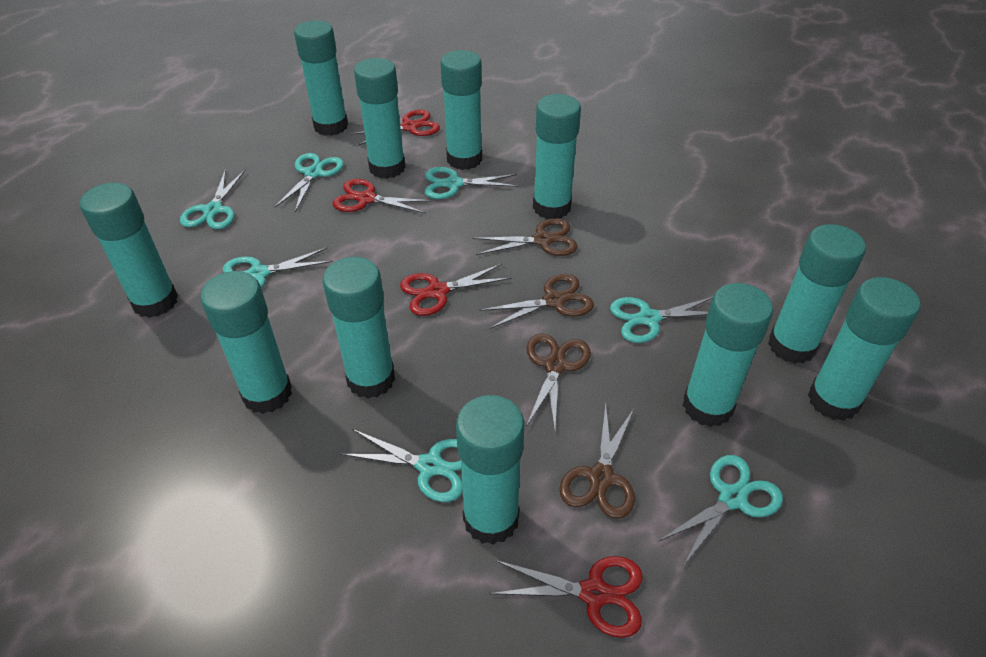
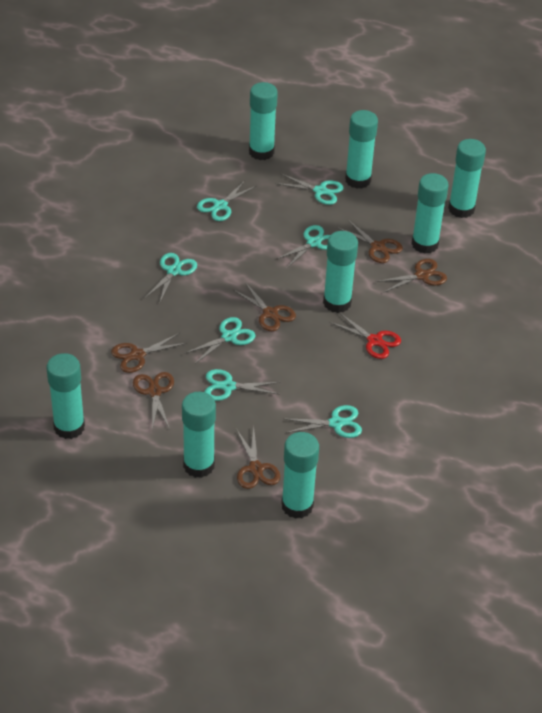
brown scissors: 4 -> 6
red scissors: 4 -> 1
turquoise glue stick: 11 -> 8

